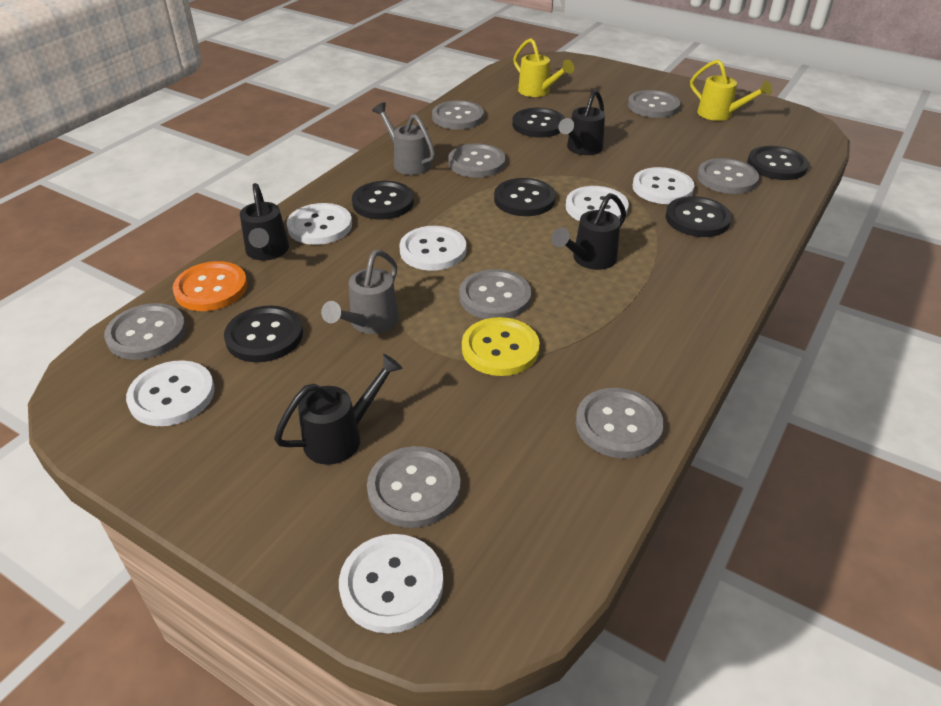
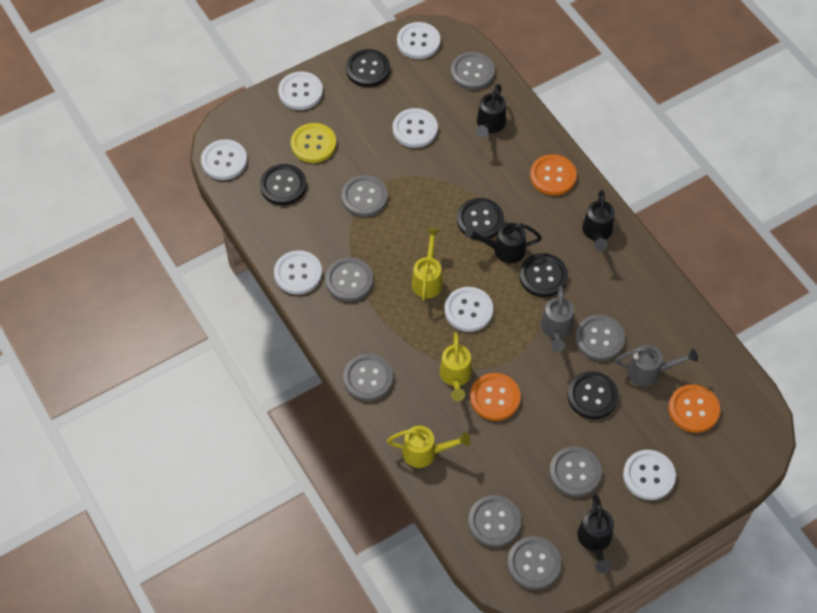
black button: 6 -> 5
orange button: 1 -> 3
white button: 6 -> 7
yellow watering can: 2 -> 3

